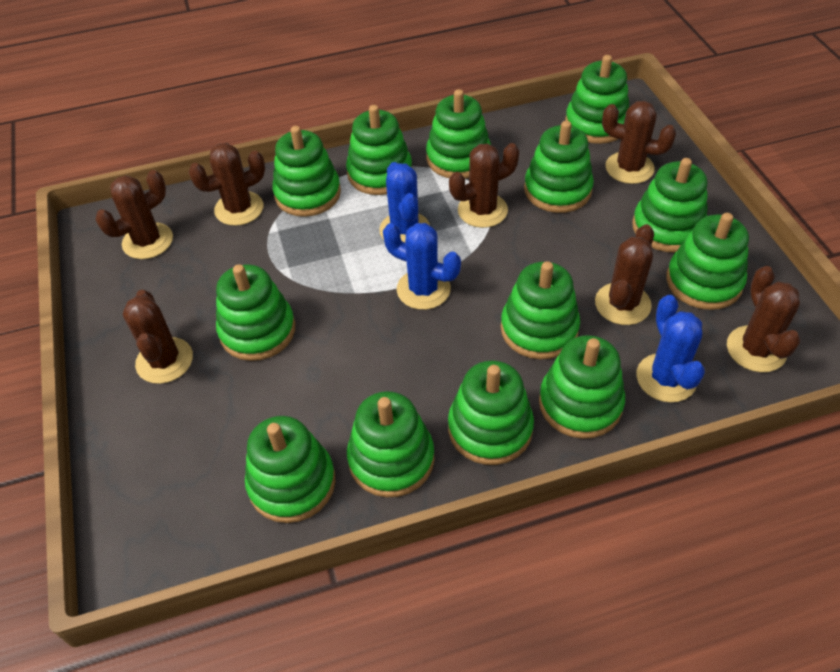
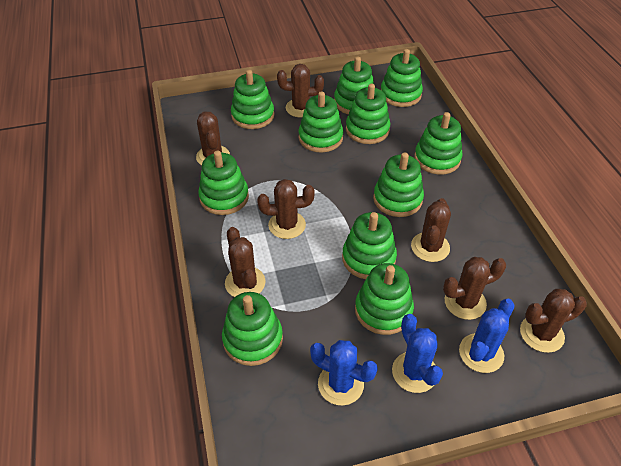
green stacking toy: 13 -> 11

